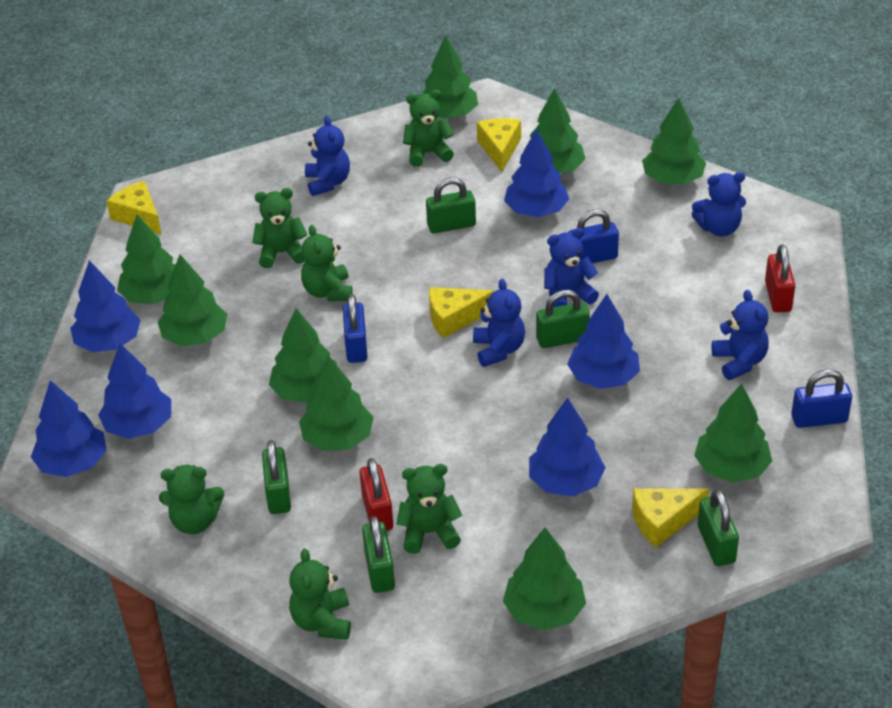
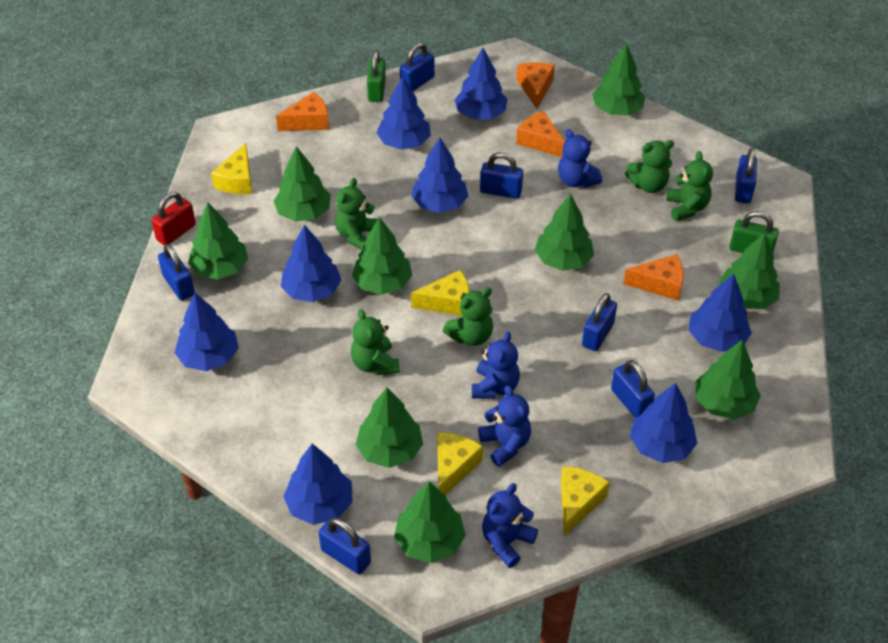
blue padlock: 3 -> 7
blue teddy bear: 5 -> 4
blue tree: 6 -> 8
green padlock: 5 -> 2
green teddy bear: 6 -> 5
orange cheese: 0 -> 4
red padlock: 2 -> 1

